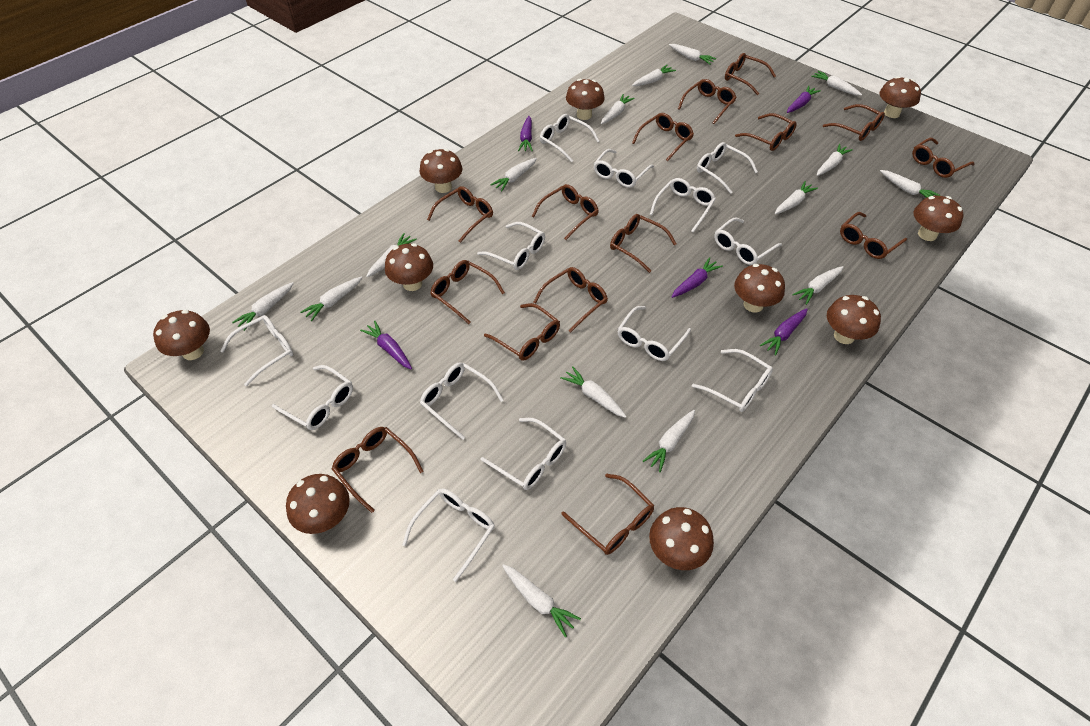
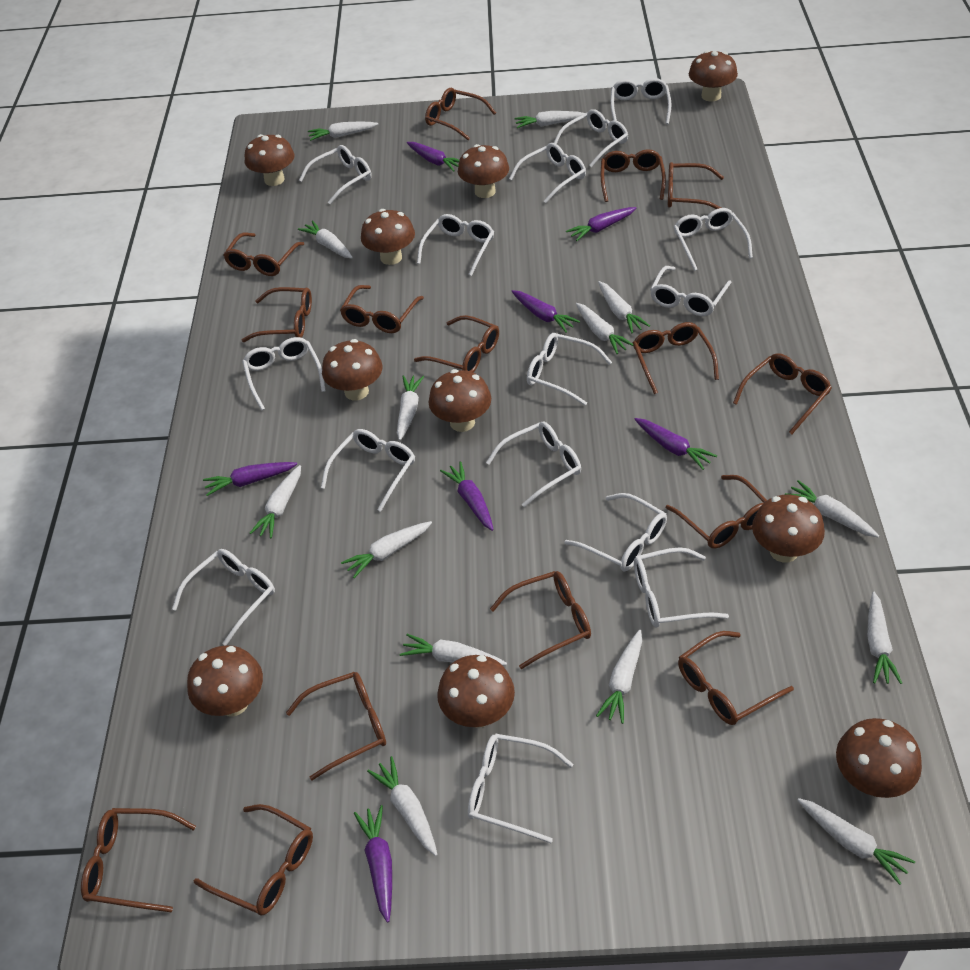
purple carrot: 5 -> 7
white carrot: 15 -> 14
white glasses: 13 -> 15

